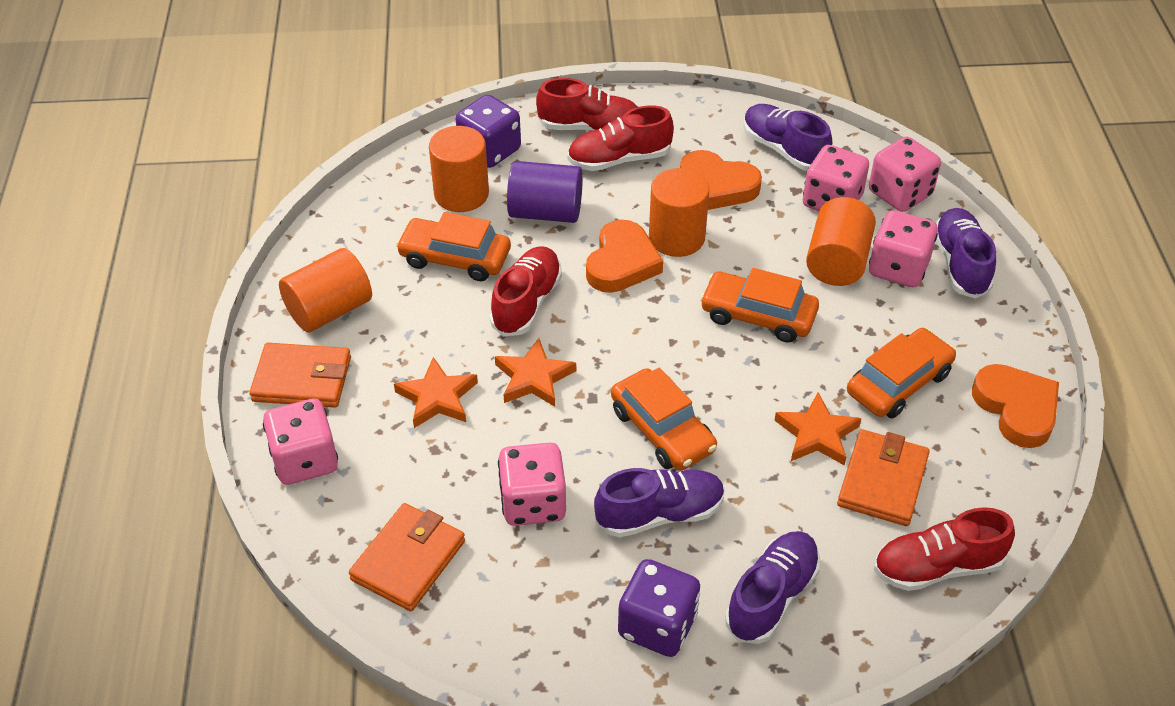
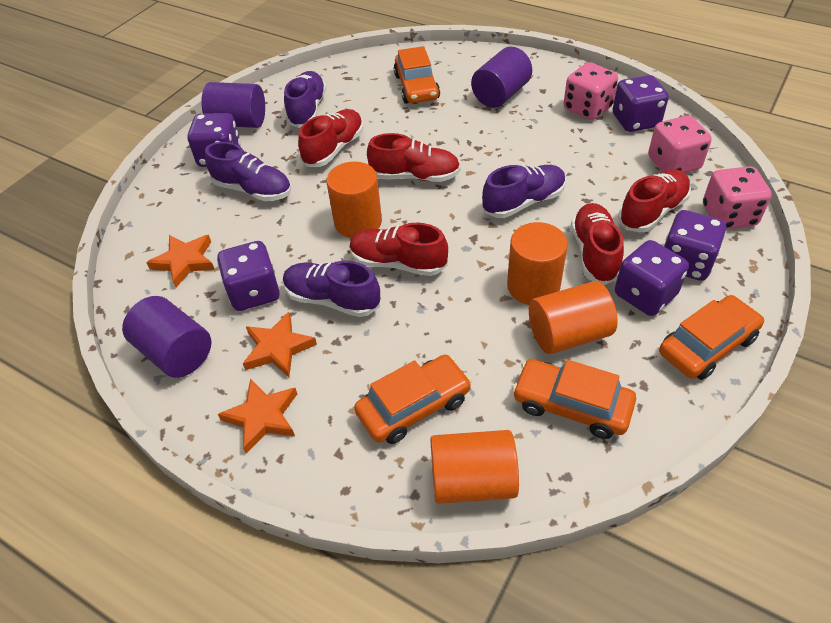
orange heart: 3 -> 0
orange wallet: 3 -> 0
pink dice: 5 -> 3
purple cylinder: 1 -> 3
purple dice: 2 -> 5
red shoe: 4 -> 5

